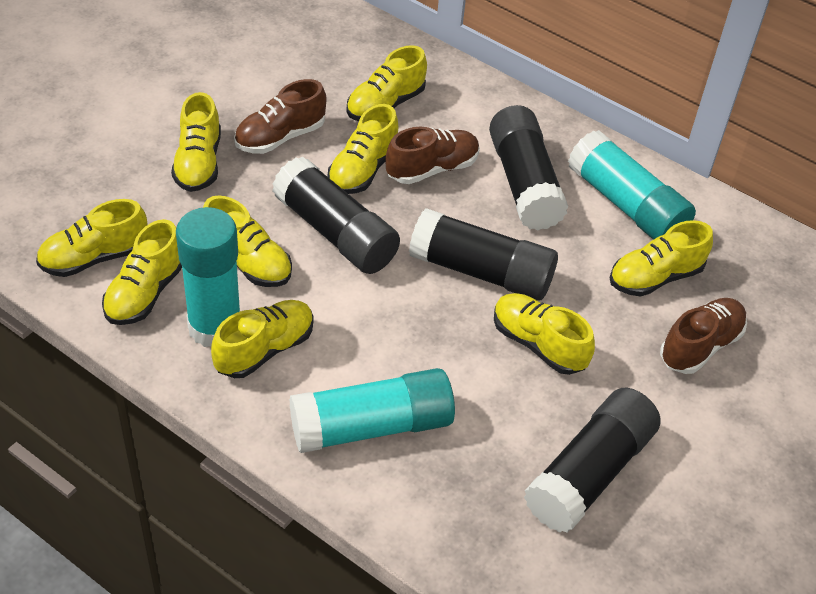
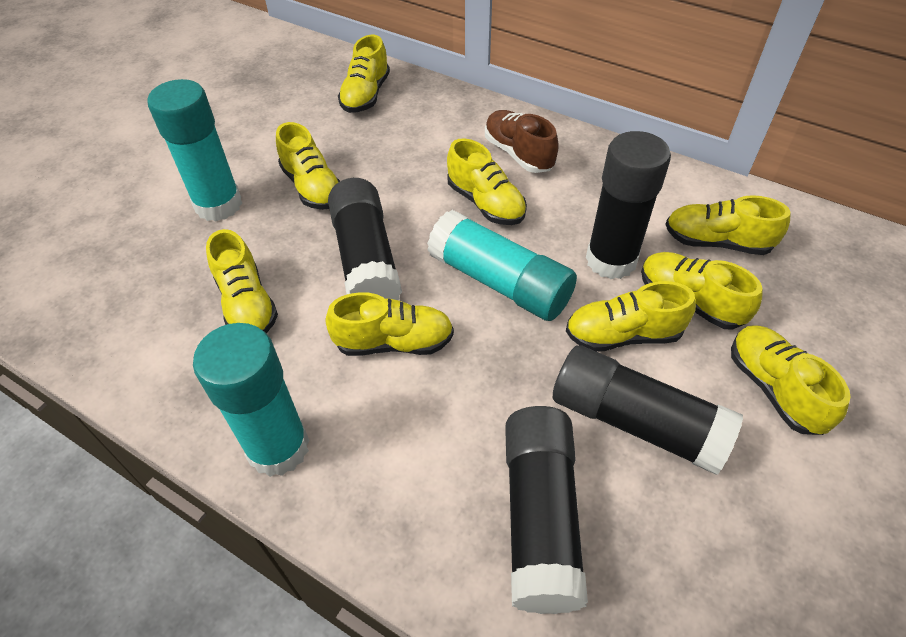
brown shoe: 3 -> 1

